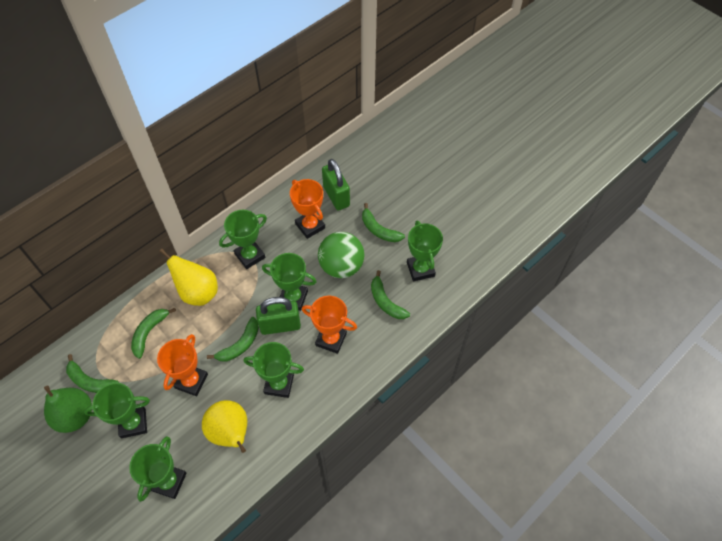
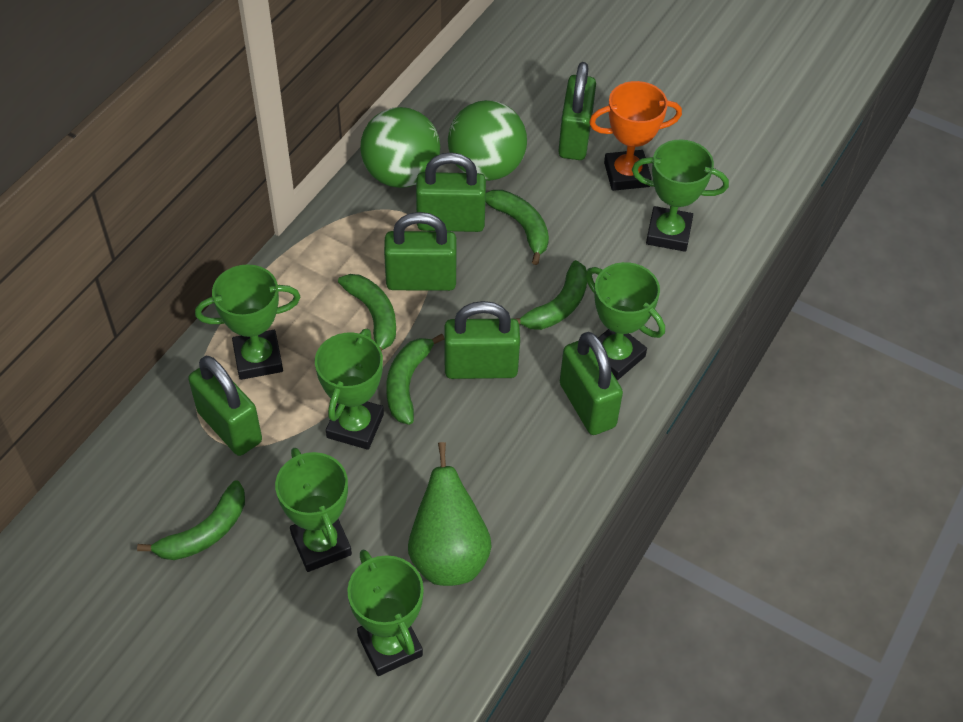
green ball: 1 -> 2
green padlock: 2 -> 6
orange trophy: 3 -> 1
yellow pear: 2 -> 0

